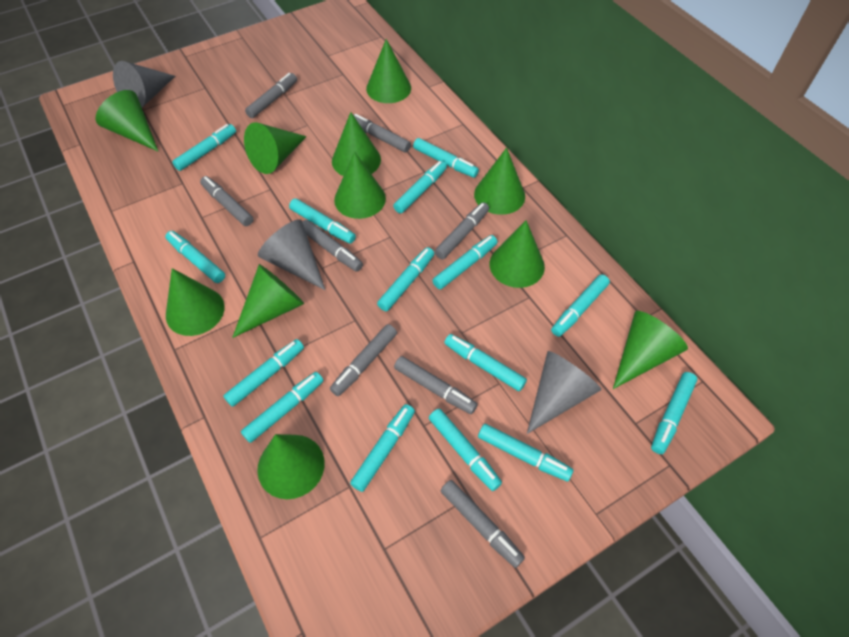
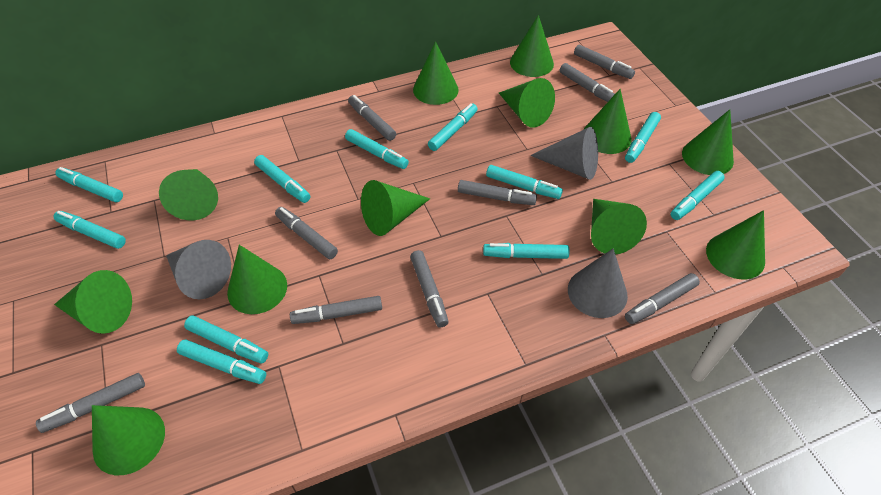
green cone: 11 -> 12
grey marker: 8 -> 9
turquoise marker: 15 -> 11

